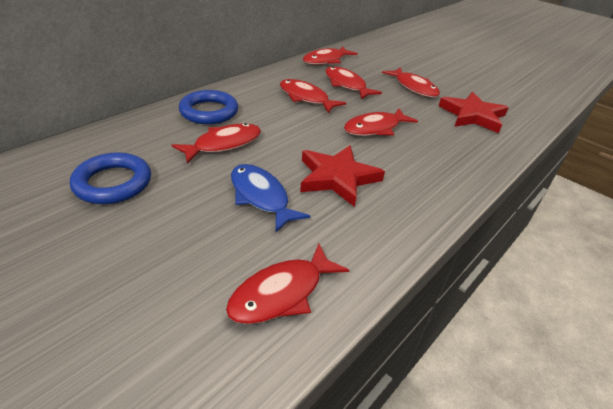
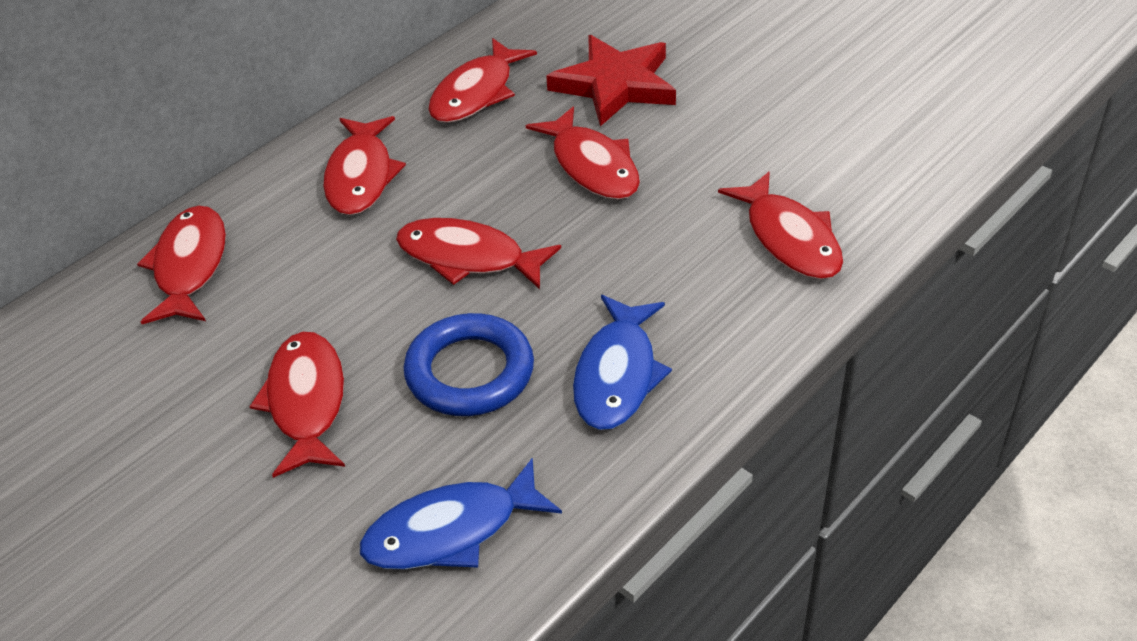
blue fish: 1 -> 2
blue ring: 2 -> 1
red star: 2 -> 1

